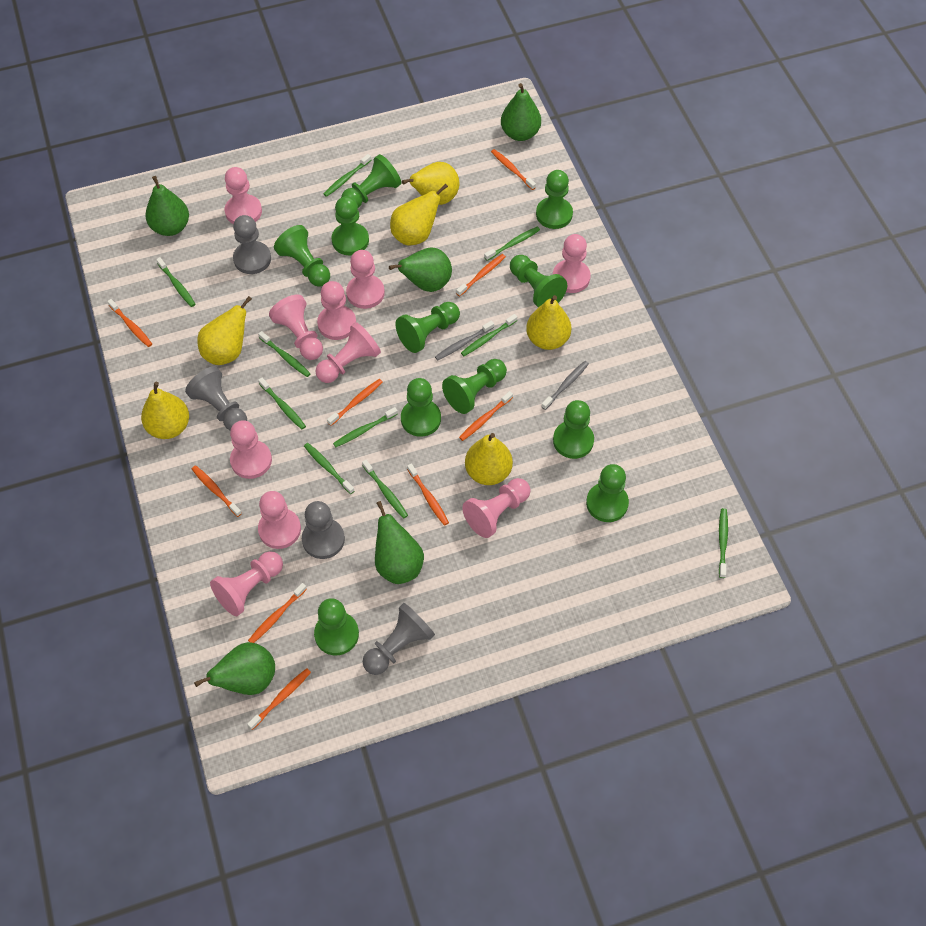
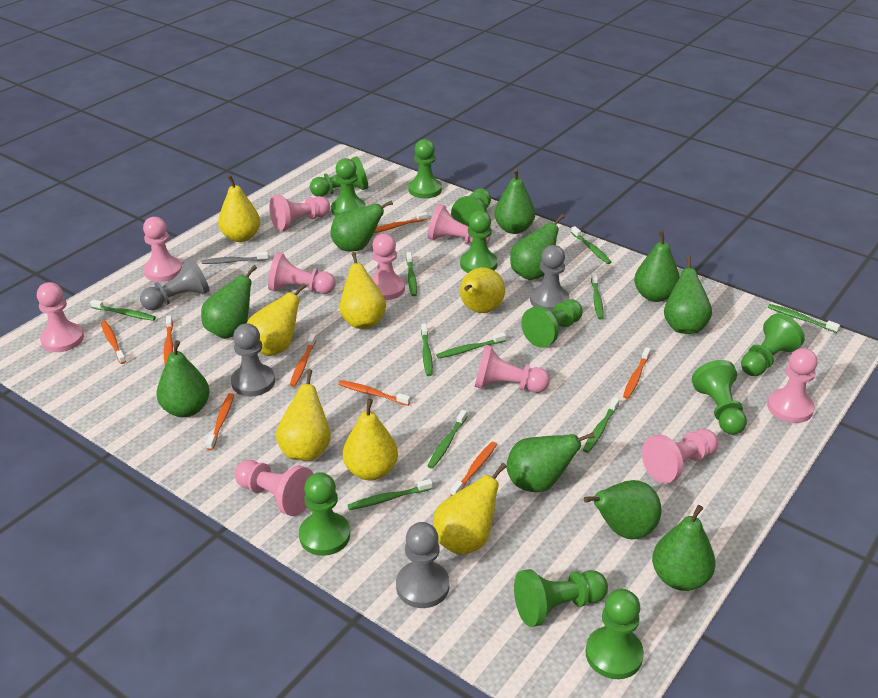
green pear: 5 -> 10
grey toothbrush: 2 -> 1
orange toothbrush: 9 -> 8
yellow pear: 6 -> 7

